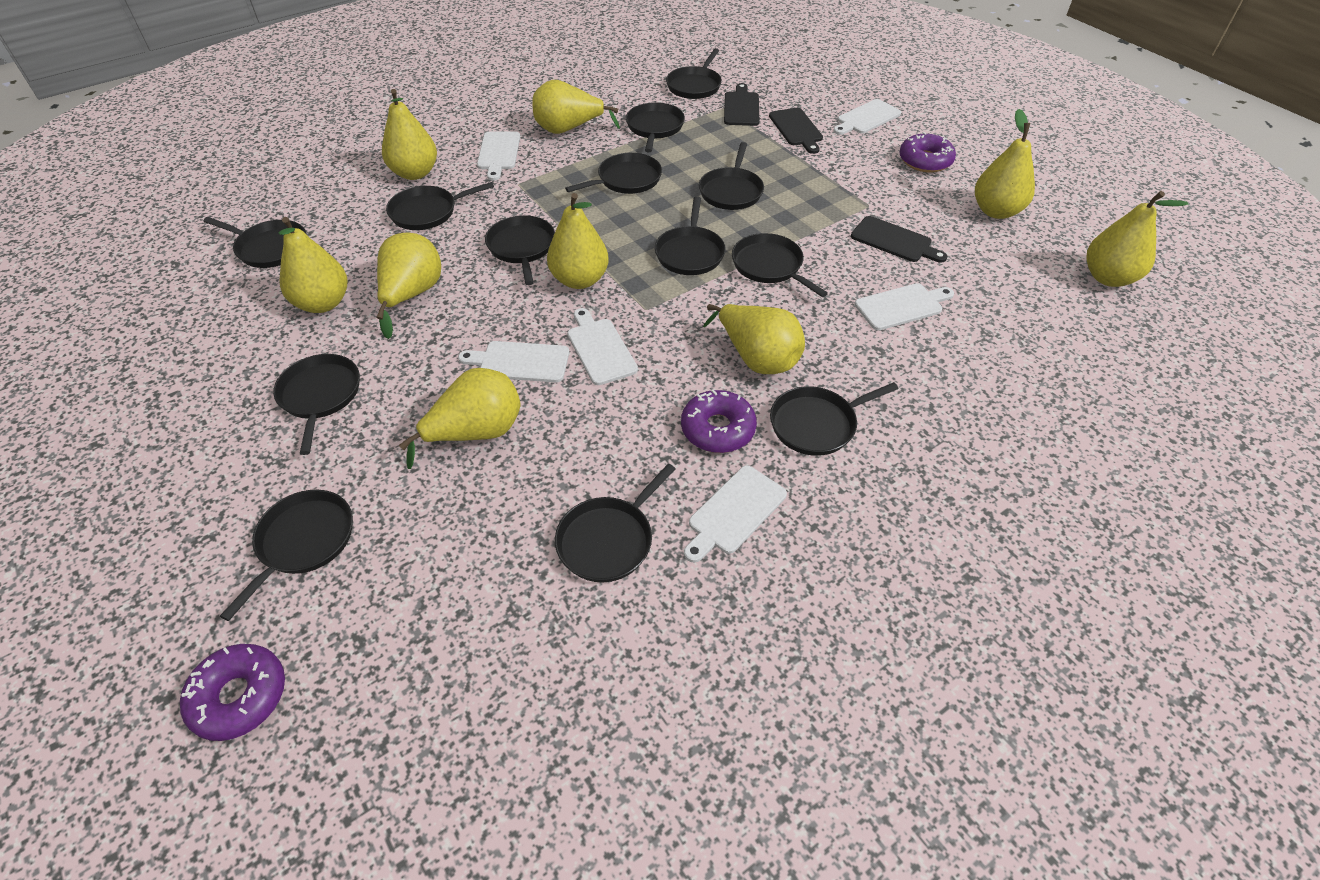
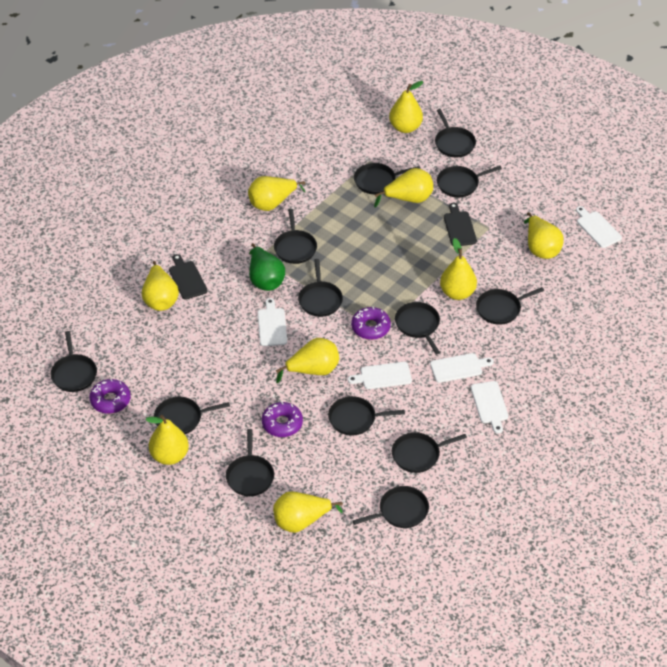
black cutting board: 3 -> 2
green pear: 0 -> 1
white cutting board: 6 -> 5

